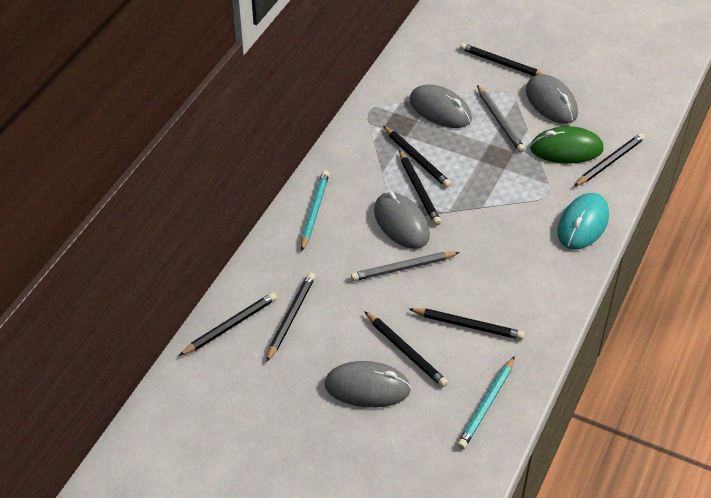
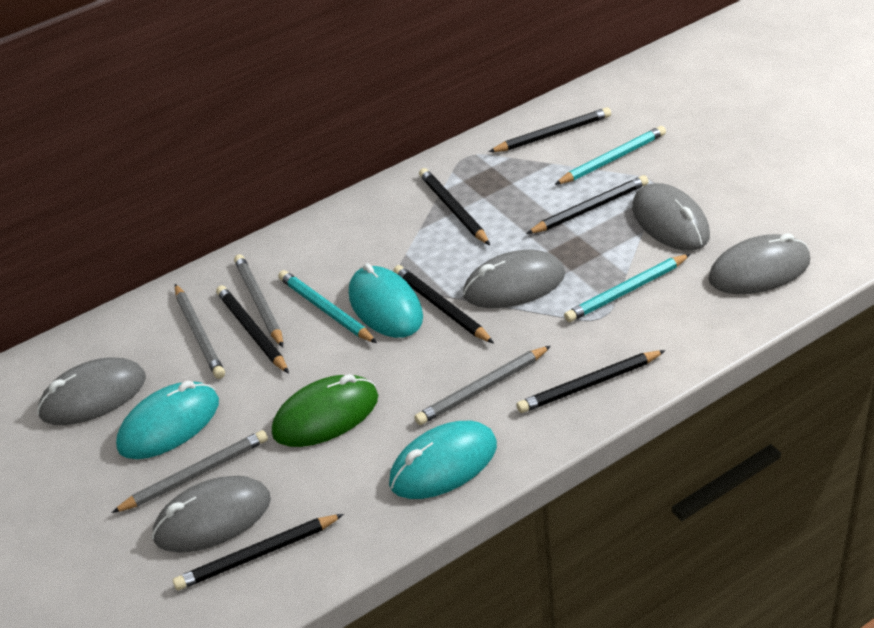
black pencil: 8 -> 7
grey mouse: 4 -> 5
grey pencil: 2 -> 4
turquoise mouse: 1 -> 3
turquoise pencil: 2 -> 3

